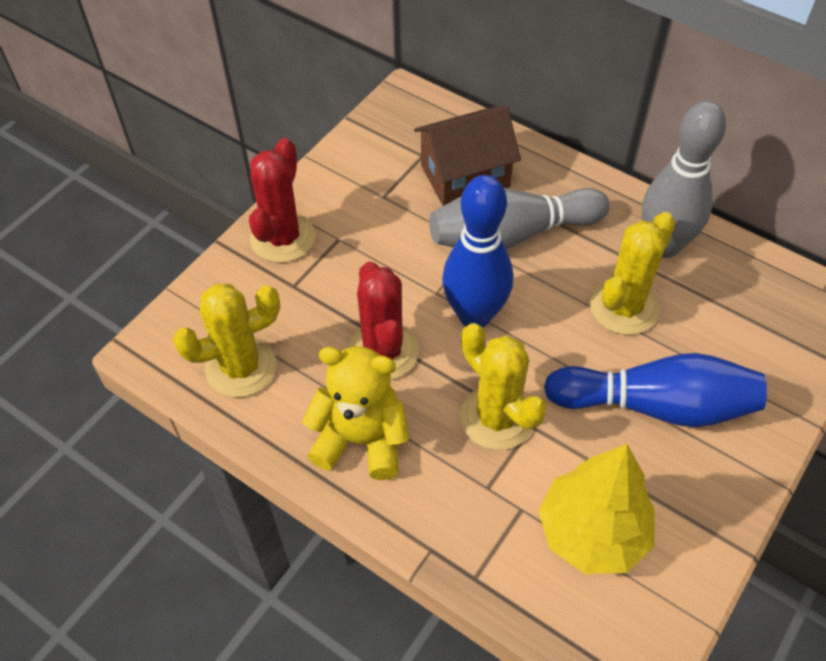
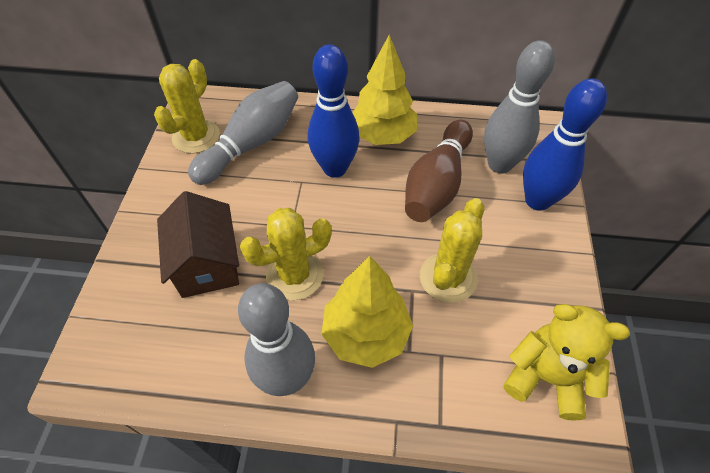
brown bowling pin: 0 -> 1
grey bowling pin: 2 -> 3
red cactus: 2 -> 0
yellow tree: 1 -> 2

